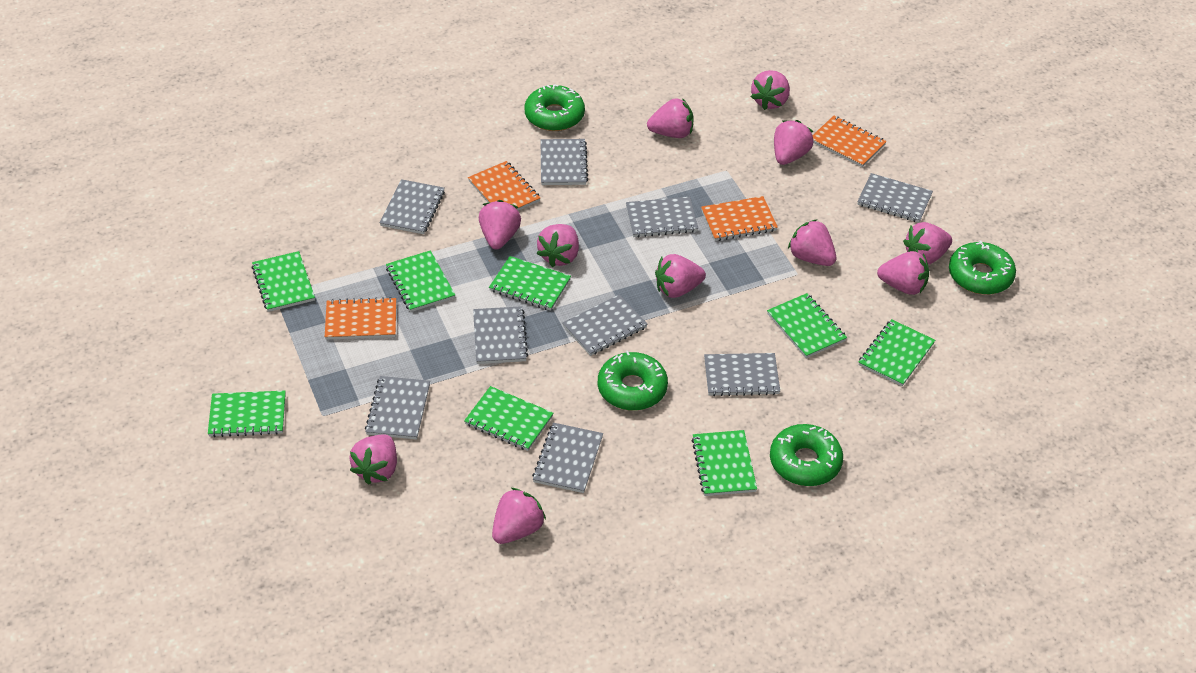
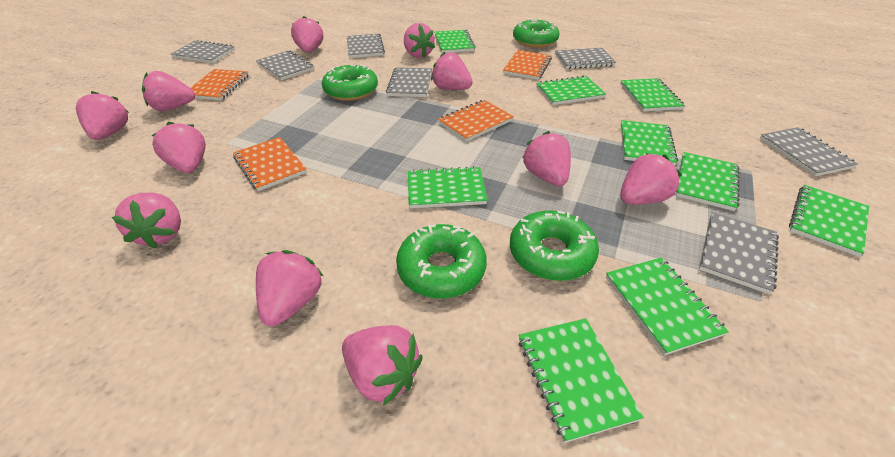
green notebook: 8 -> 9
grey notebook: 9 -> 7

